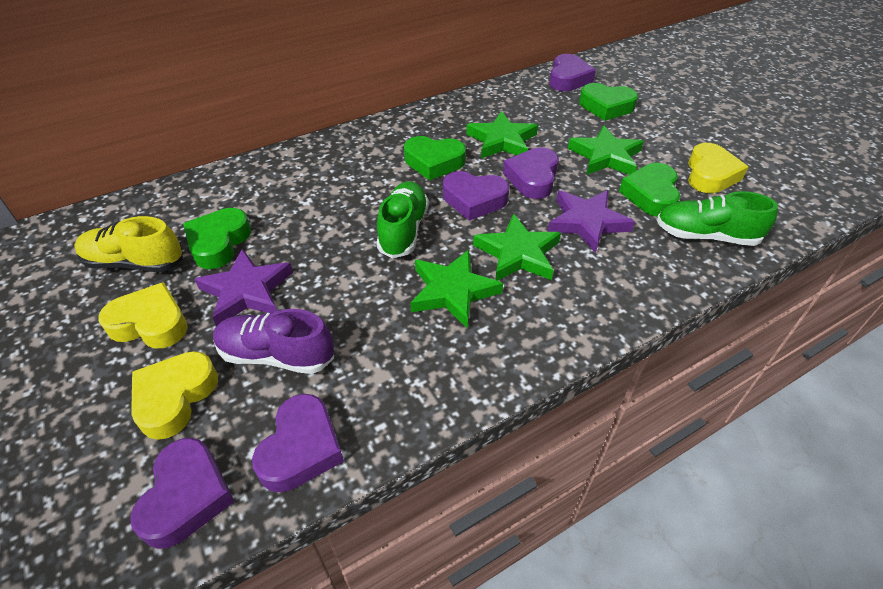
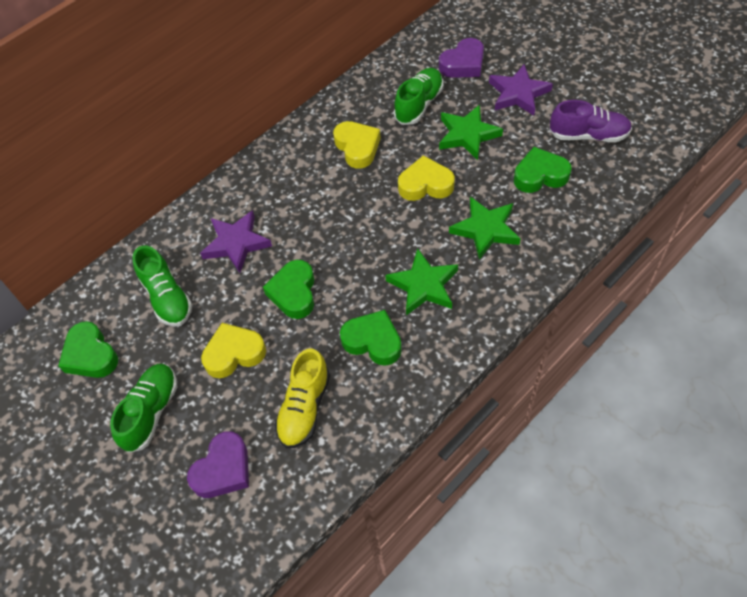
green shoe: 2 -> 3
green star: 4 -> 3
purple heart: 5 -> 2

